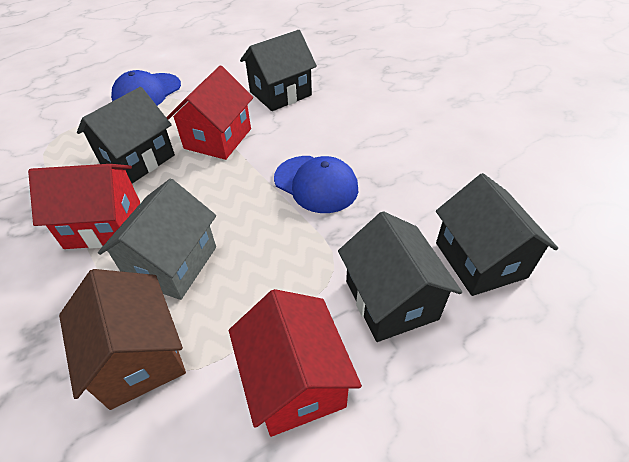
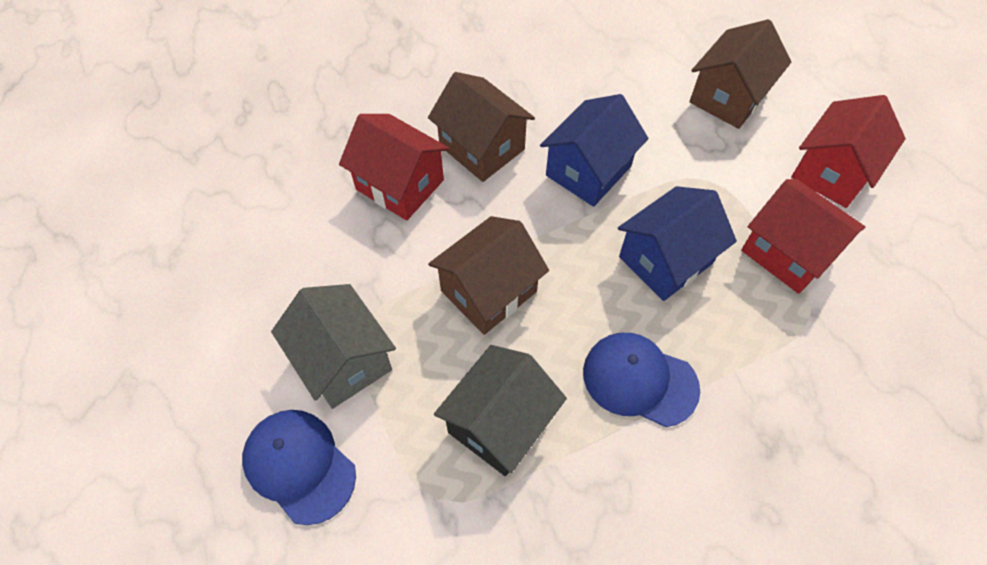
black house: 4 -> 1
blue house: 0 -> 2
brown house: 1 -> 3

